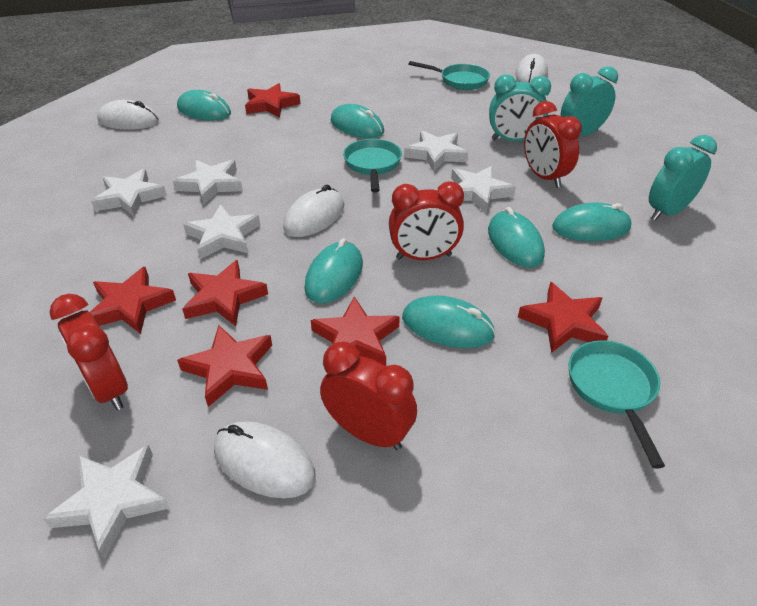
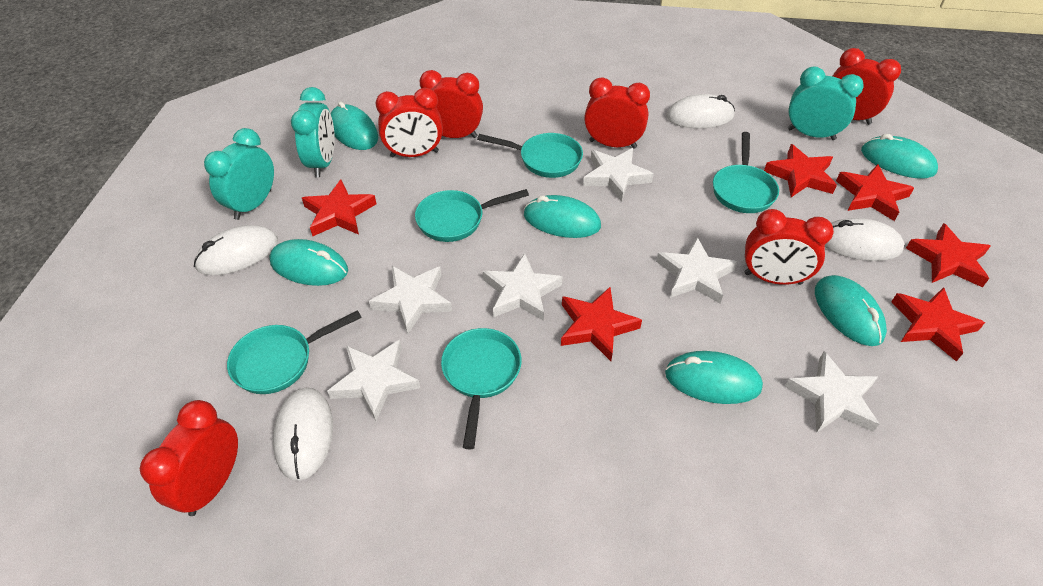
red clock: 4 -> 6
turquoise pan: 3 -> 5

